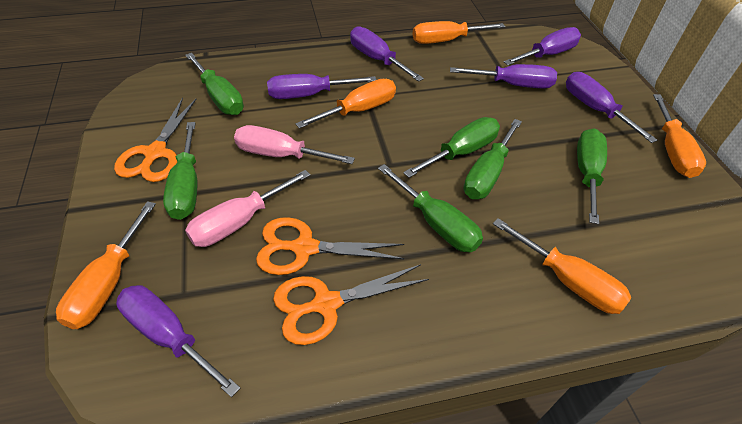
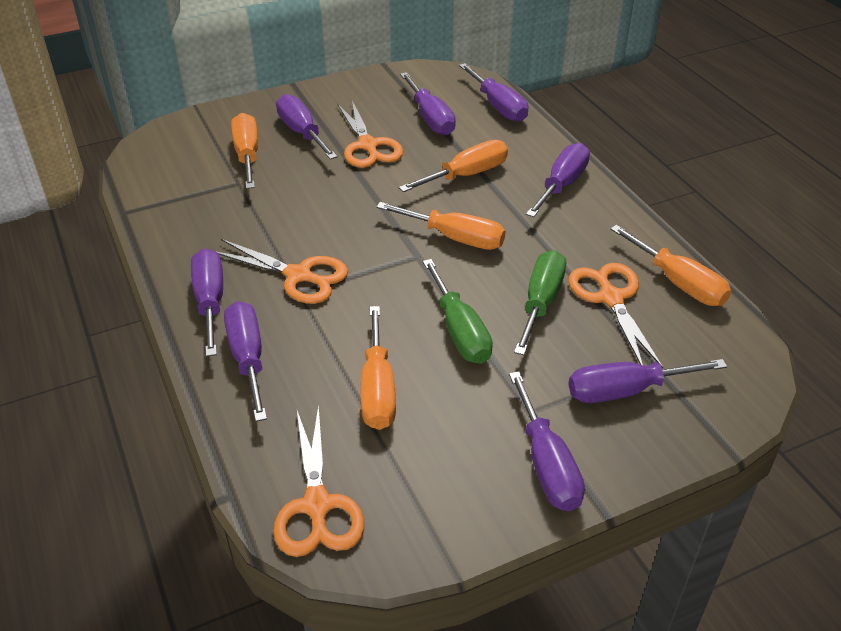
green screwdriver: 6 -> 2
orange scissors: 3 -> 4
pink screwdriver: 2 -> 0
purple screwdriver: 6 -> 8

